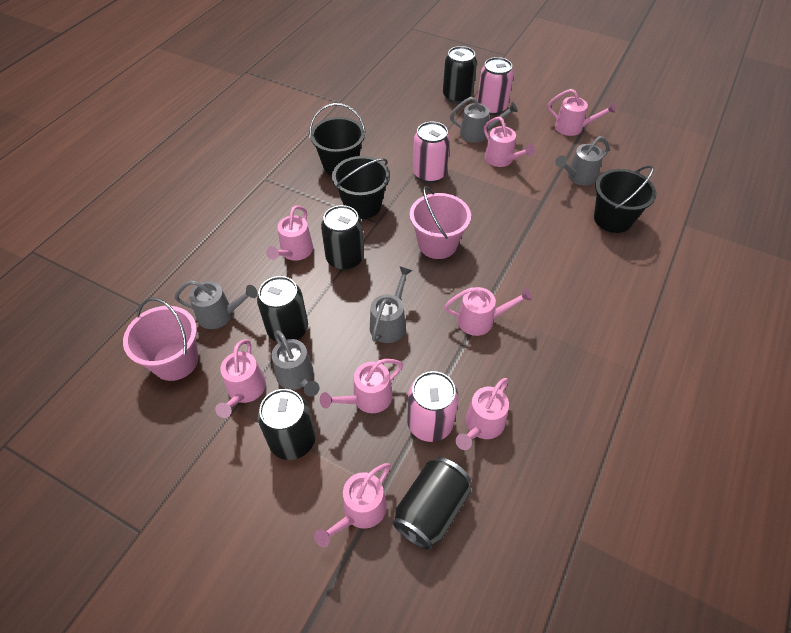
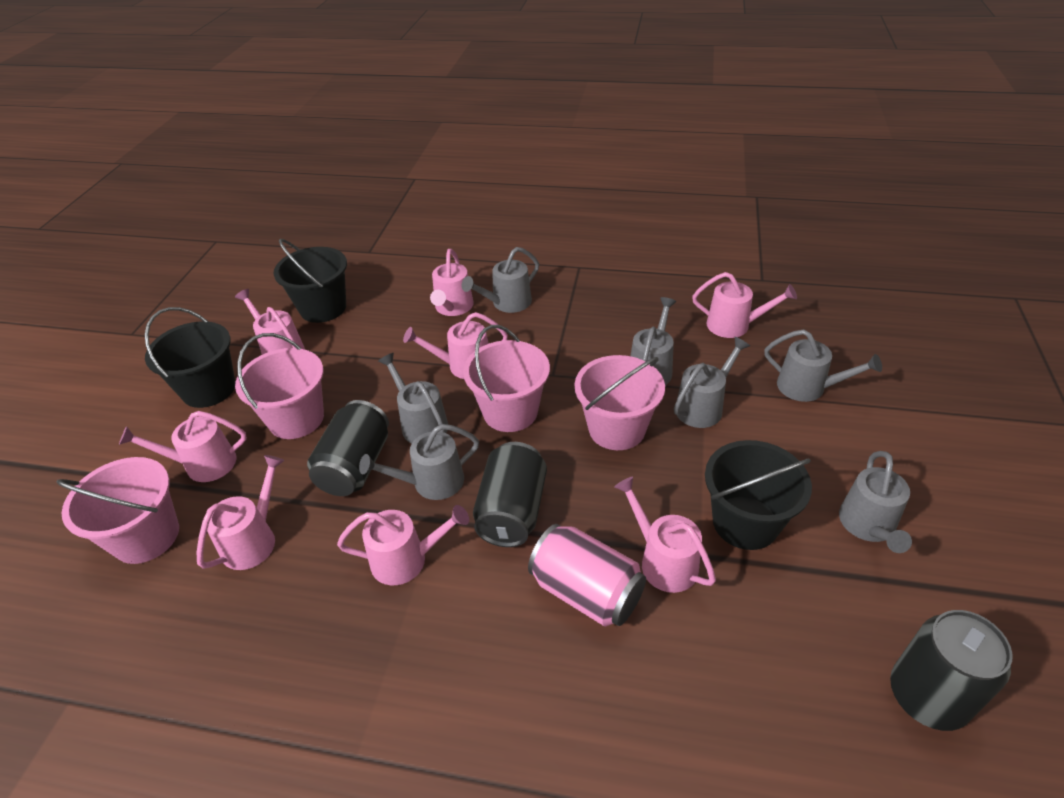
black can: 5 -> 3
grey watering can: 5 -> 7
pink bucket: 2 -> 4
pink can: 3 -> 1

